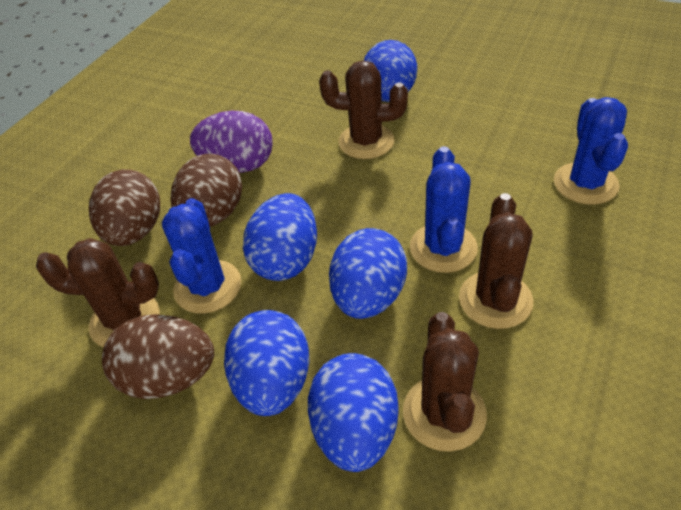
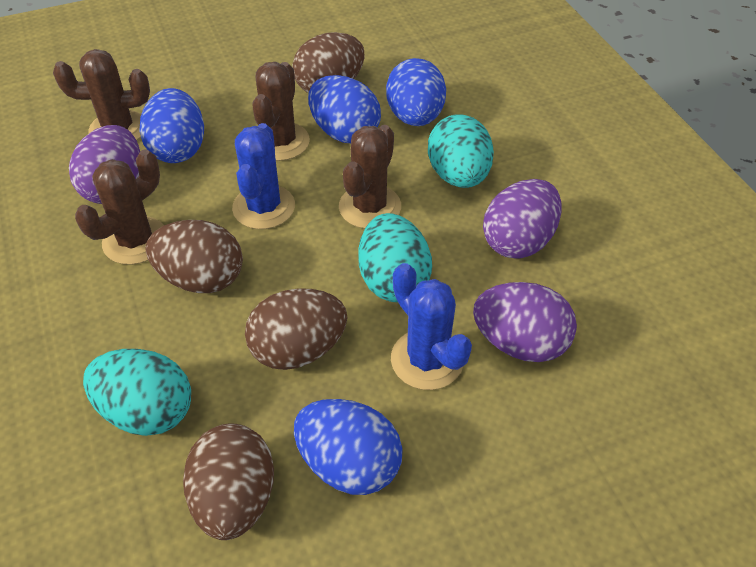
blue cactus: 3 -> 2
blue egg: 5 -> 4
brown egg: 3 -> 4
purple egg: 1 -> 3
turquoise egg: 0 -> 3

